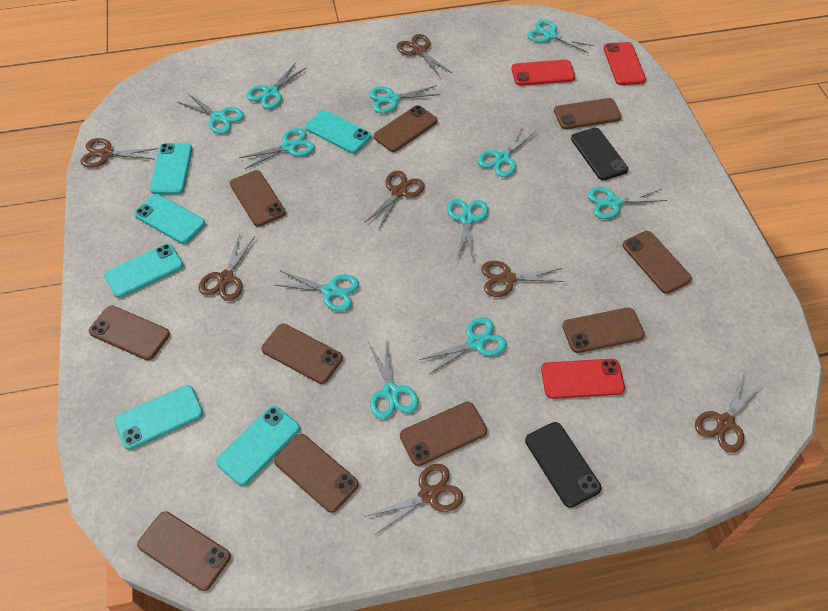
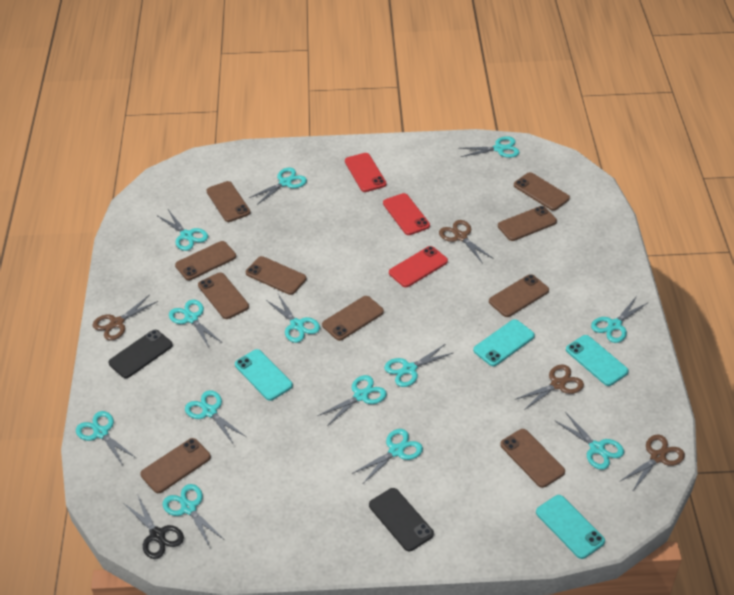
black scissors: 0 -> 1
brown scissors: 7 -> 4
turquoise phone: 6 -> 4
turquoise scissors: 11 -> 13

